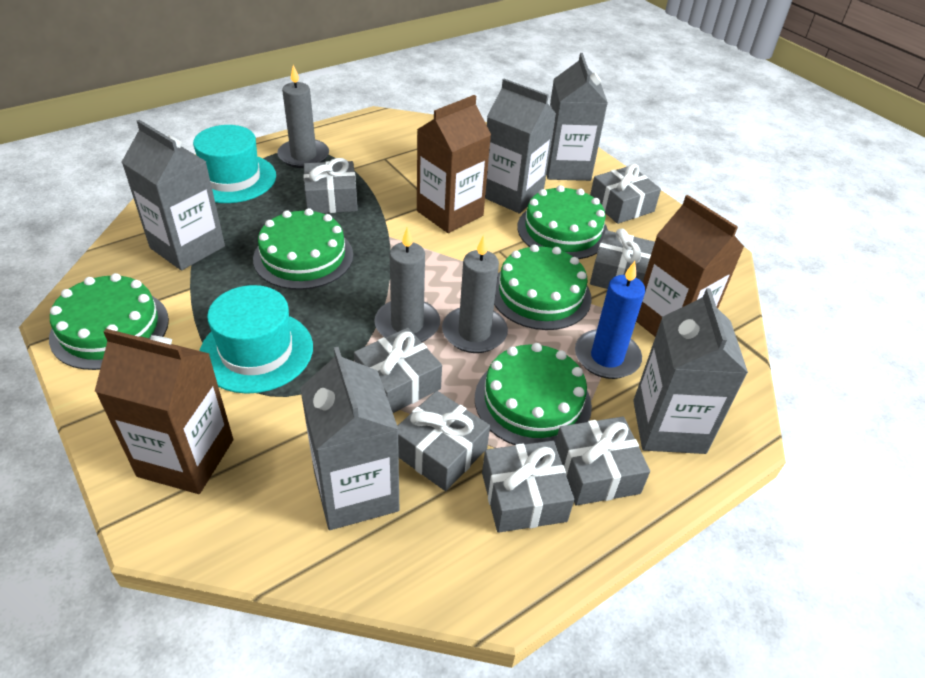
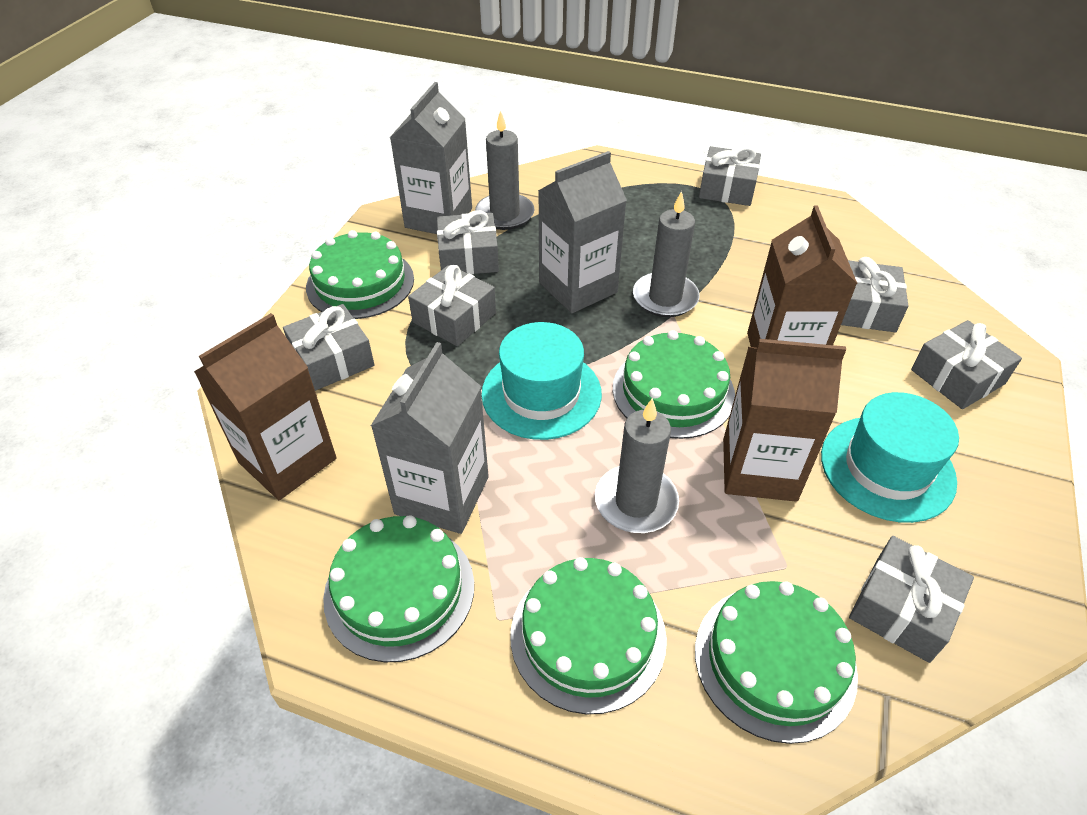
blue candle: 1 -> 0
grey carton: 5 -> 3

